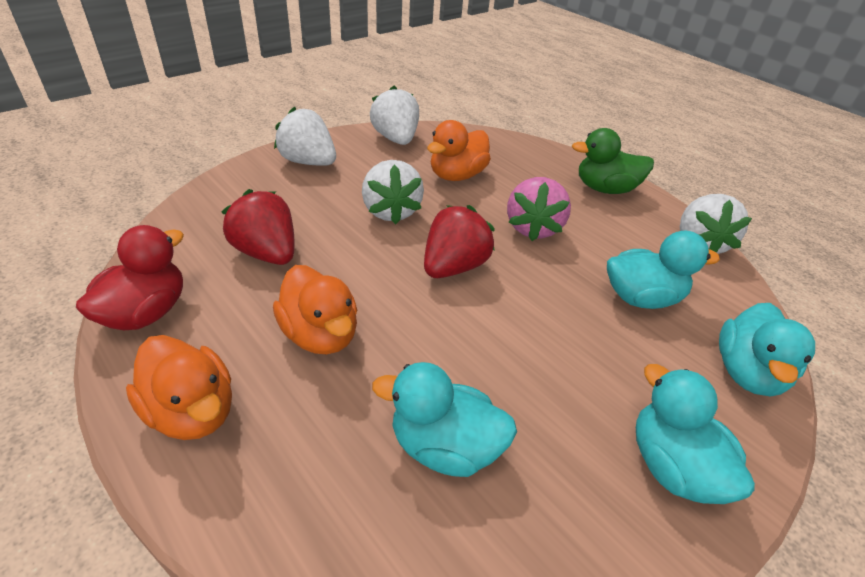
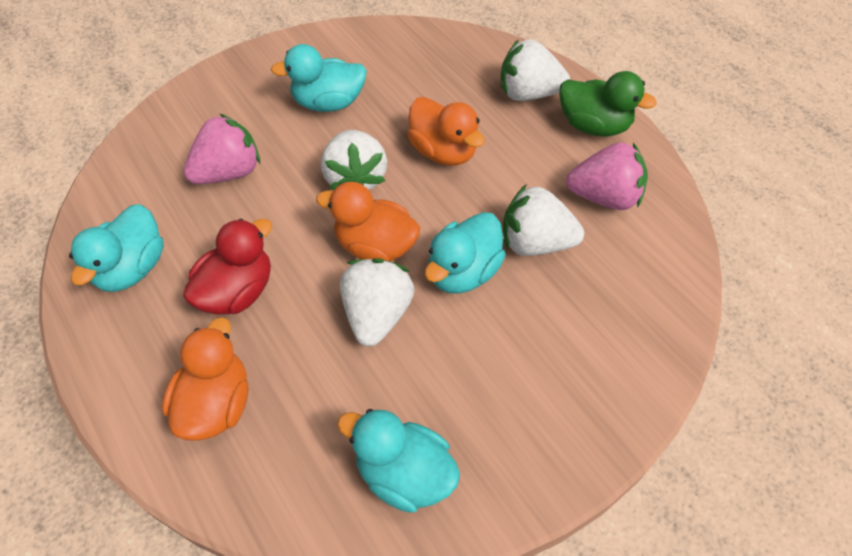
pink strawberry: 1 -> 2
red strawberry: 2 -> 0

